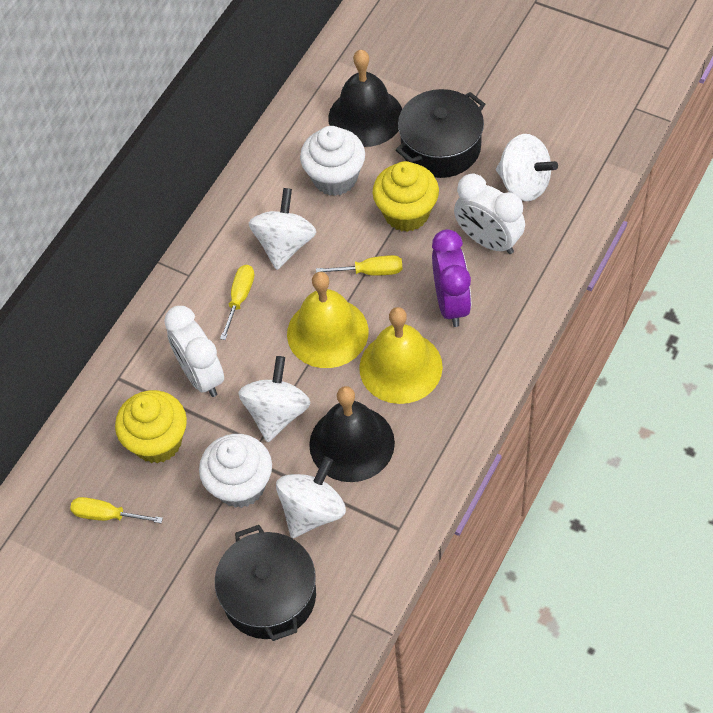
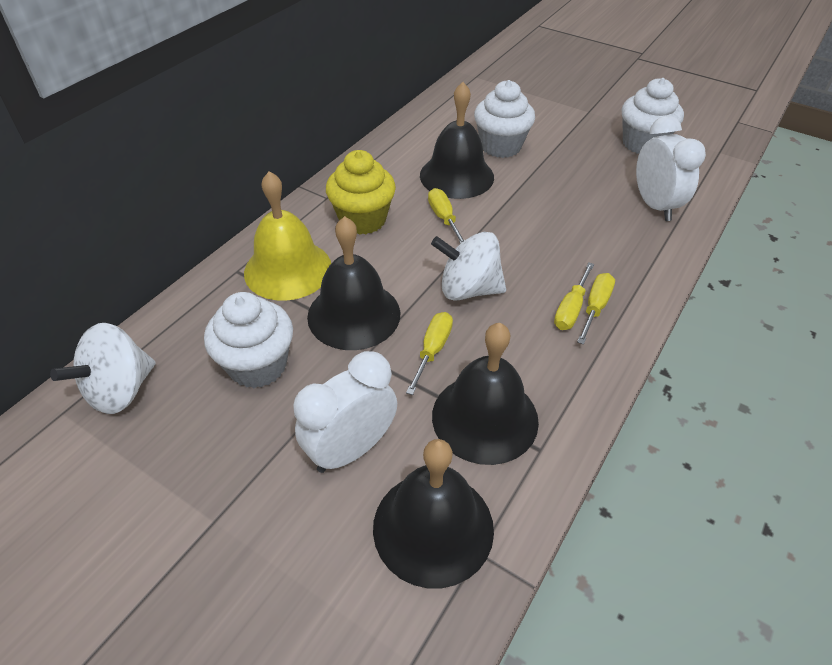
black bell: 2 -> 4
black pot: 2 -> 0
purple clock: 1 -> 0
white cupcake: 2 -> 3
white spinning top: 4 -> 2
yellow bell: 2 -> 1
yellow cupcake: 2 -> 1
yellow screwdriver: 3 -> 4

